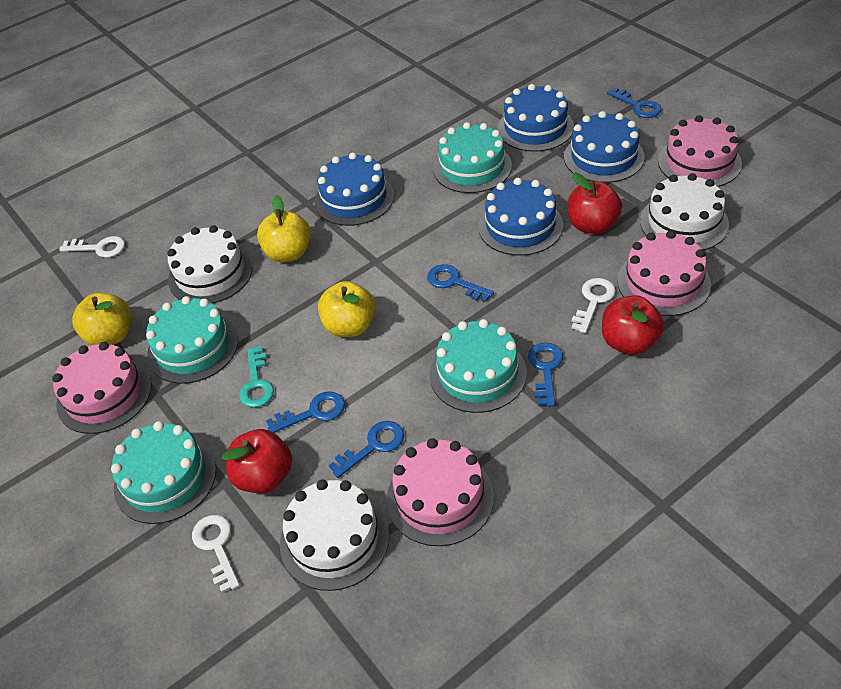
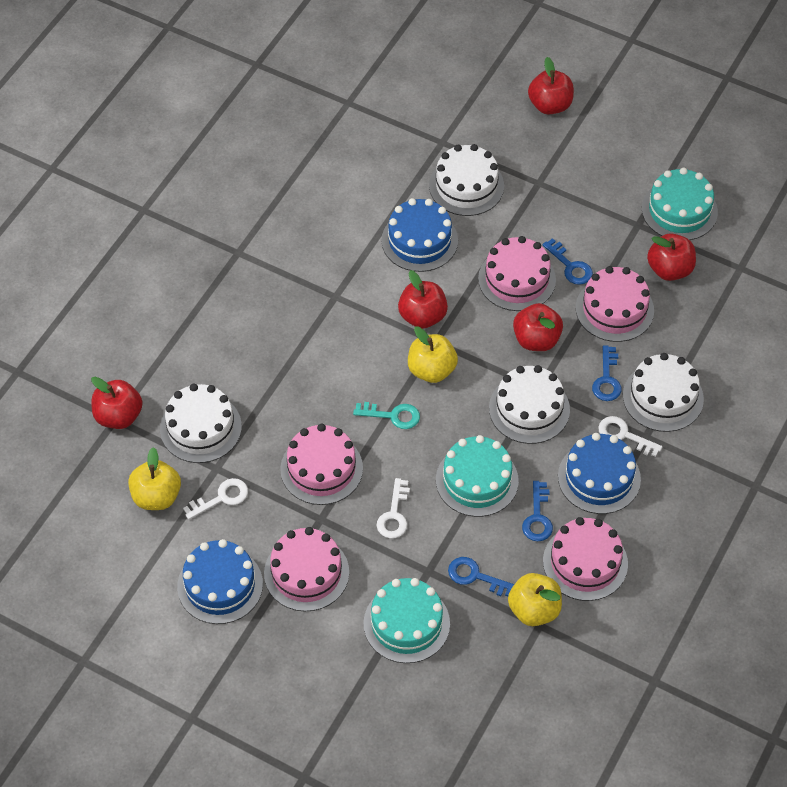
blue cake: 4 -> 3
blue key: 5 -> 4
pink cake: 4 -> 5
red apple: 3 -> 5
turquoise cake: 4 -> 3
white cake: 3 -> 4

